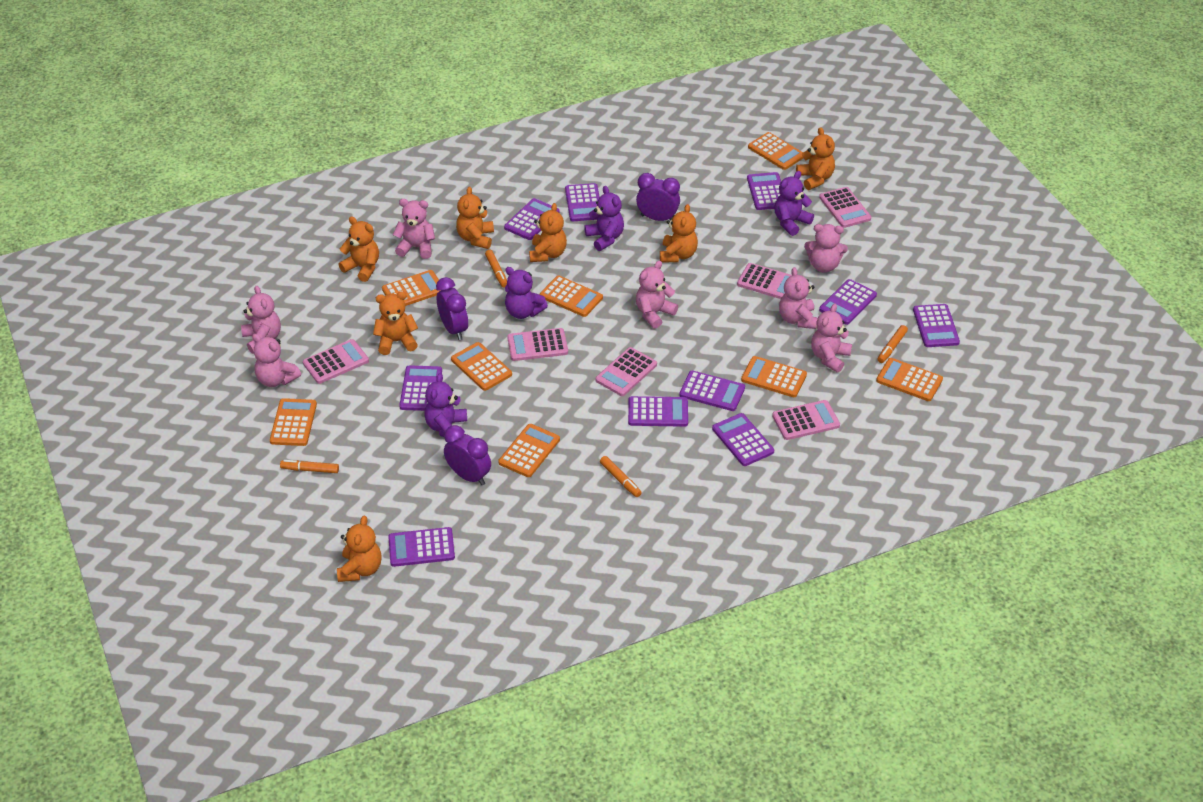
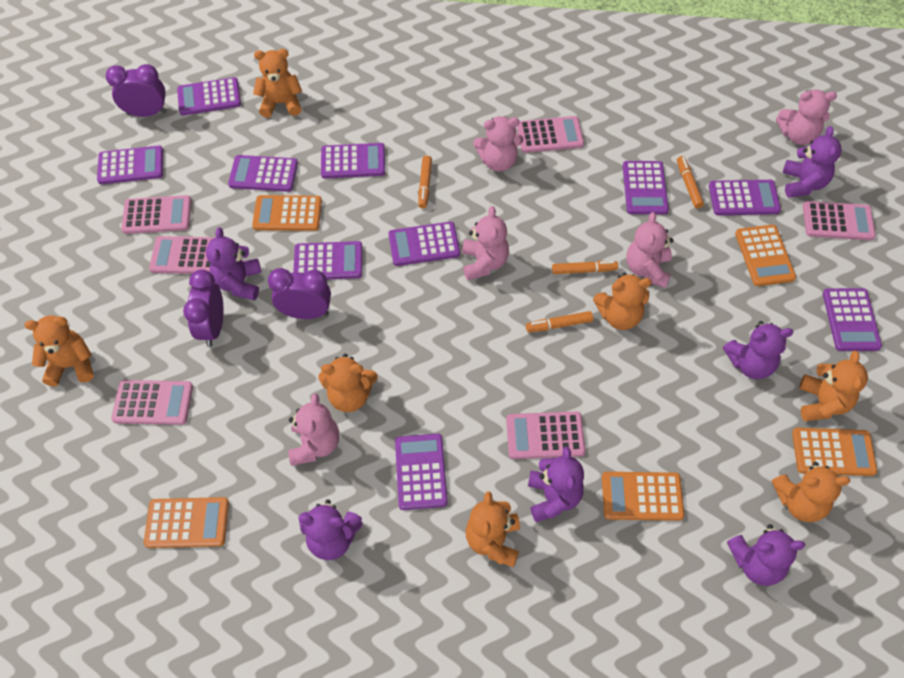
orange calculator: 8 -> 5
pink teddy bear: 7 -> 5
purple teddy bear: 4 -> 6

